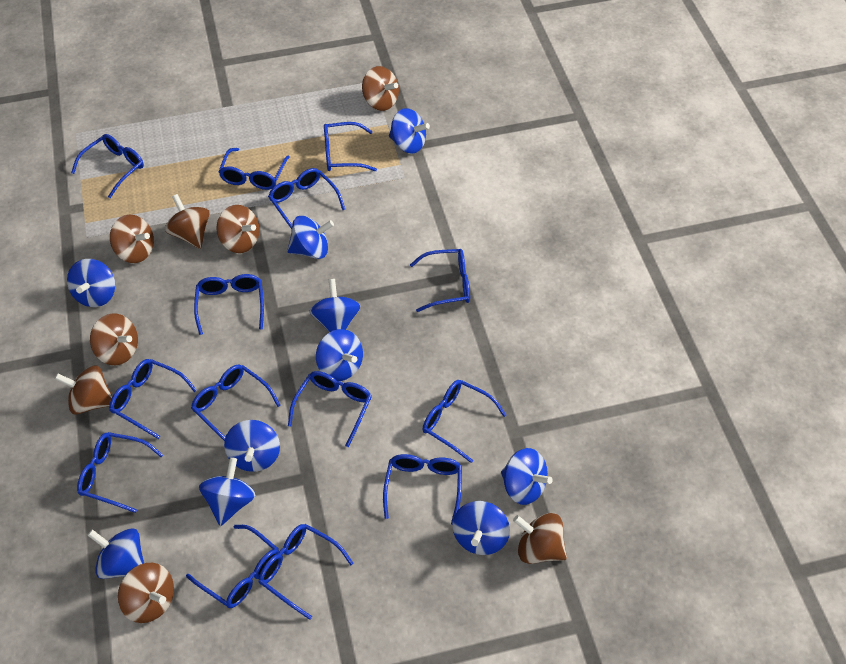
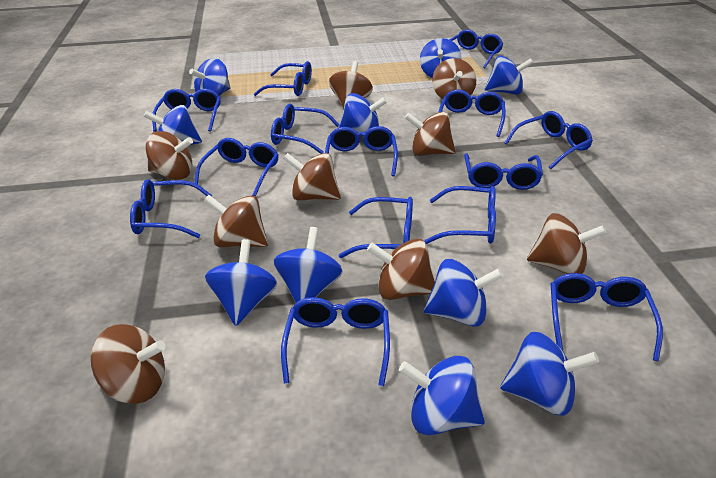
brown spinning top: 8 -> 9

